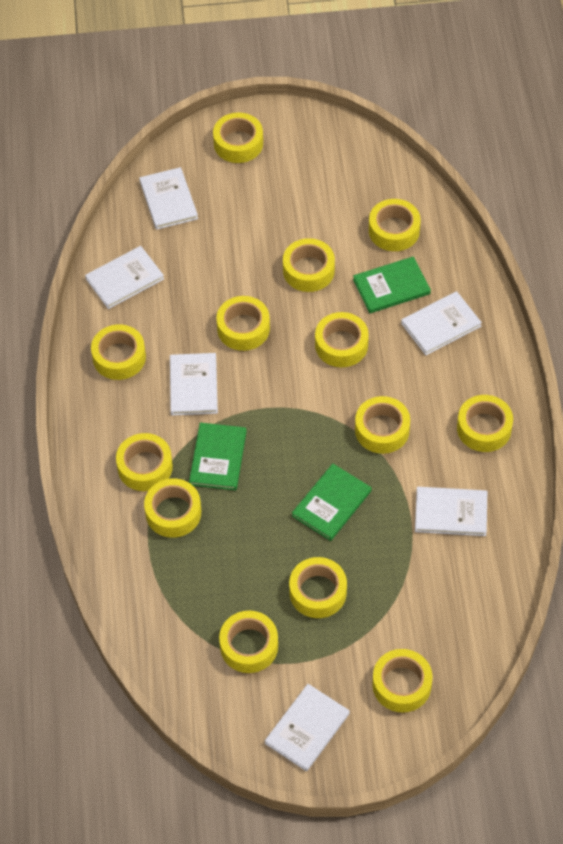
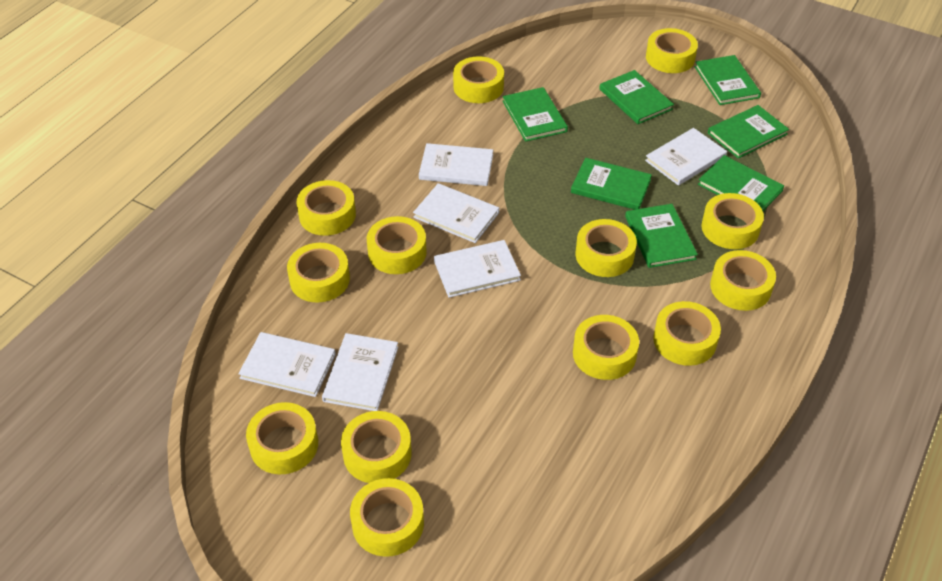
green book: 3 -> 7

